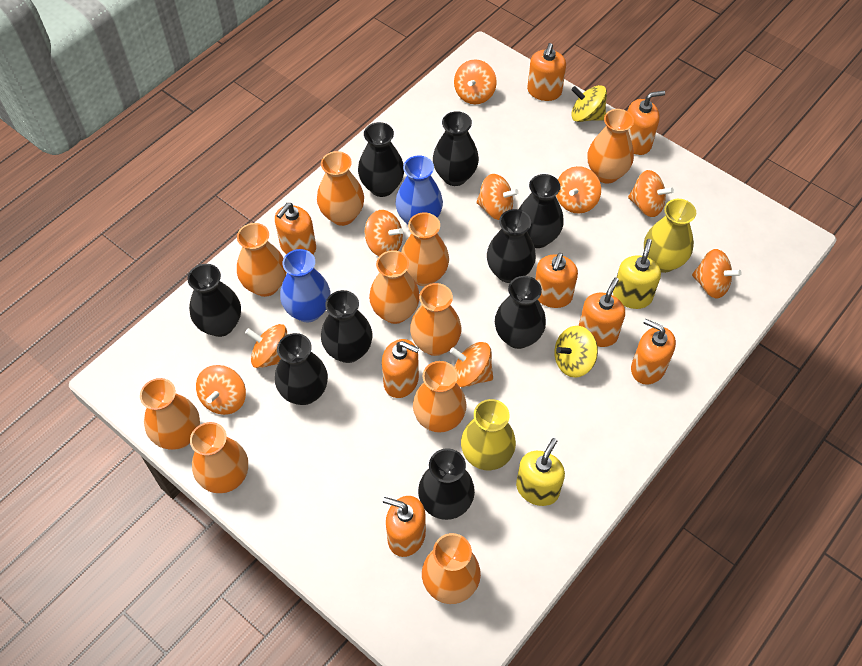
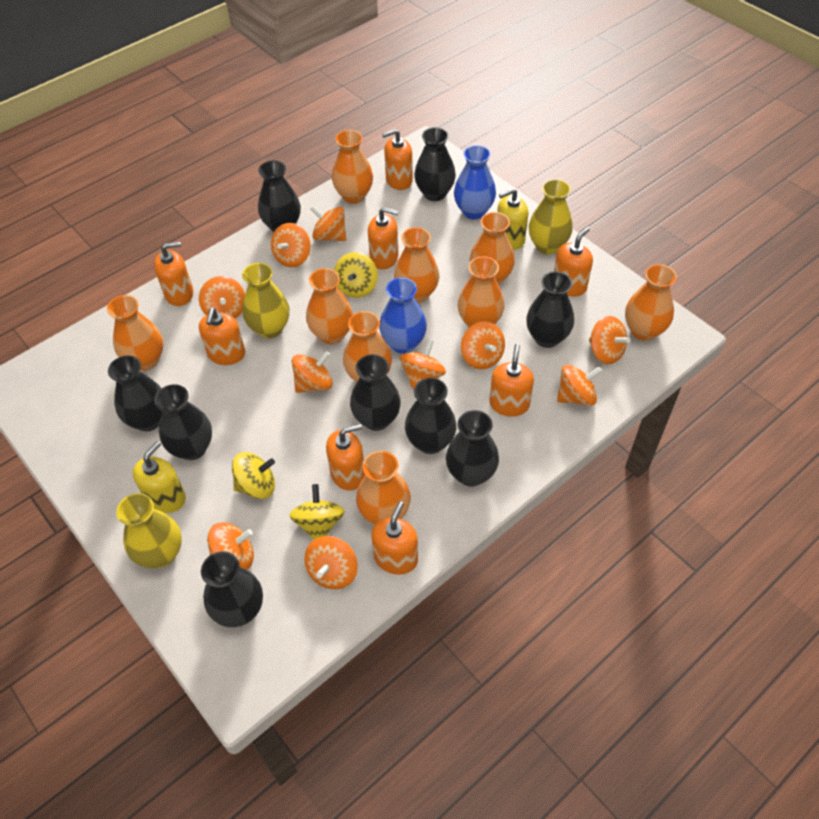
orange spinning top: 9 -> 10
orange vase: 10 -> 9
yellow spinning top: 2 -> 3
yellow vase: 2 -> 3

